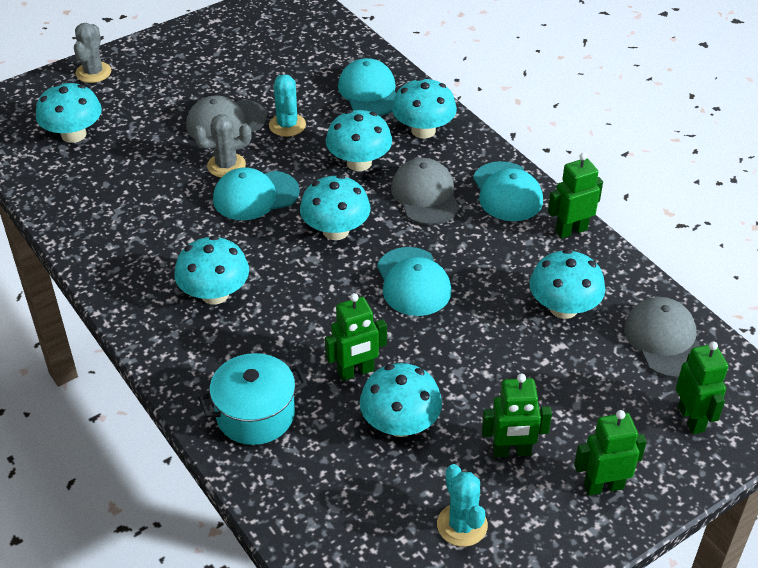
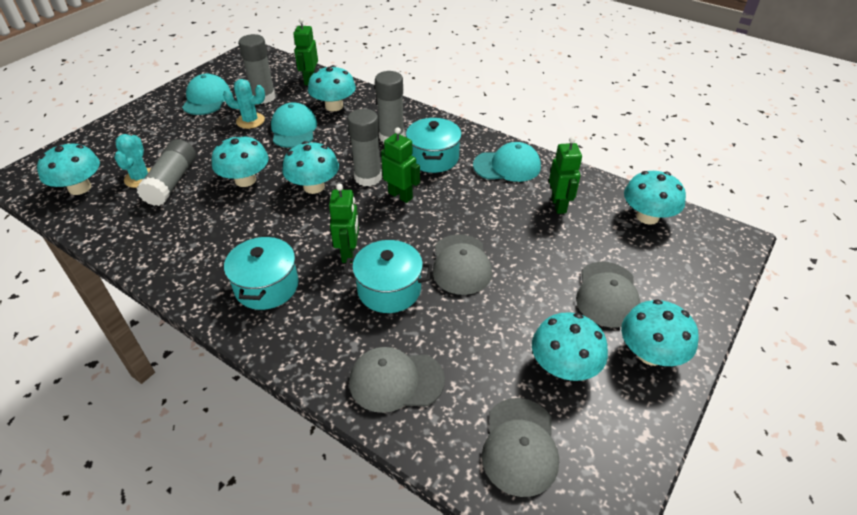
green robot: 5 -> 4
grey cactus: 2 -> 0
grey cap: 3 -> 4
grey glue stick: 0 -> 4
turquoise cap: 4 -> 3
turquoise pot: 1 -> 3

